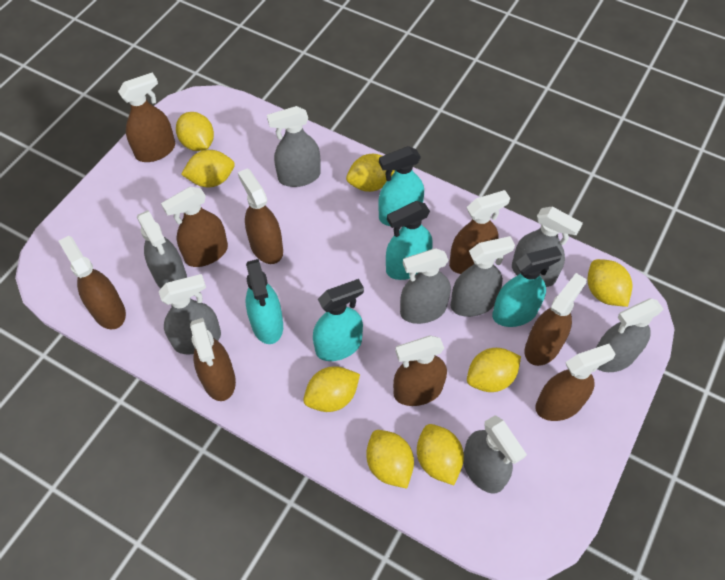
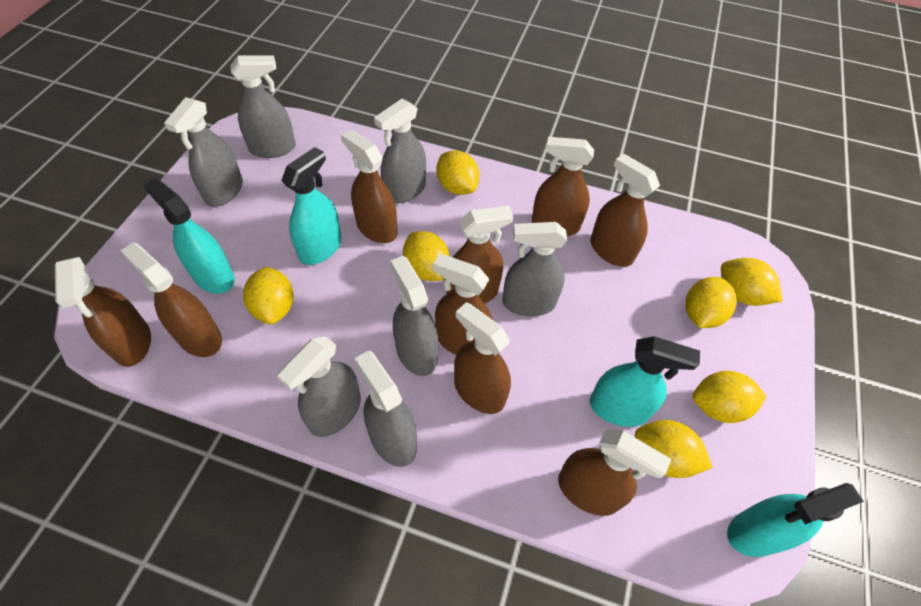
grey spray bottle: 8 -> 7
turquoise spray bottle: 5 -> 4
yellow lemon: 8 -> 7

